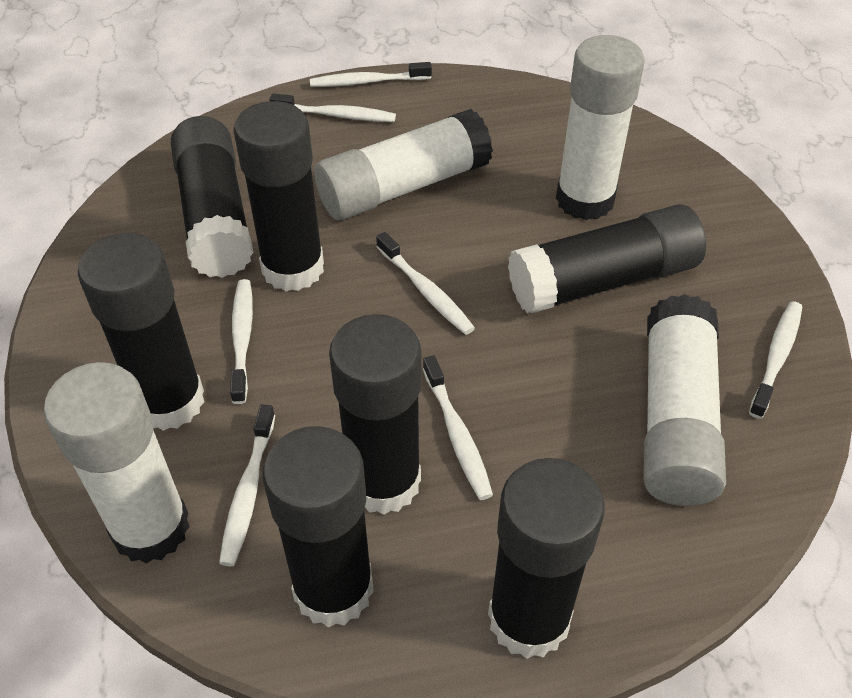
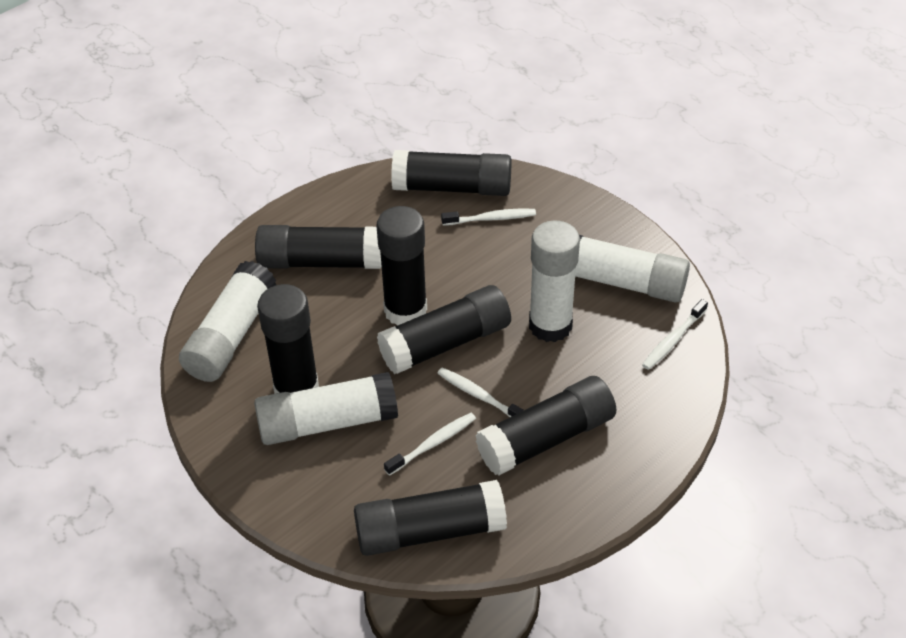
white toothbrush: 7 -> 4

